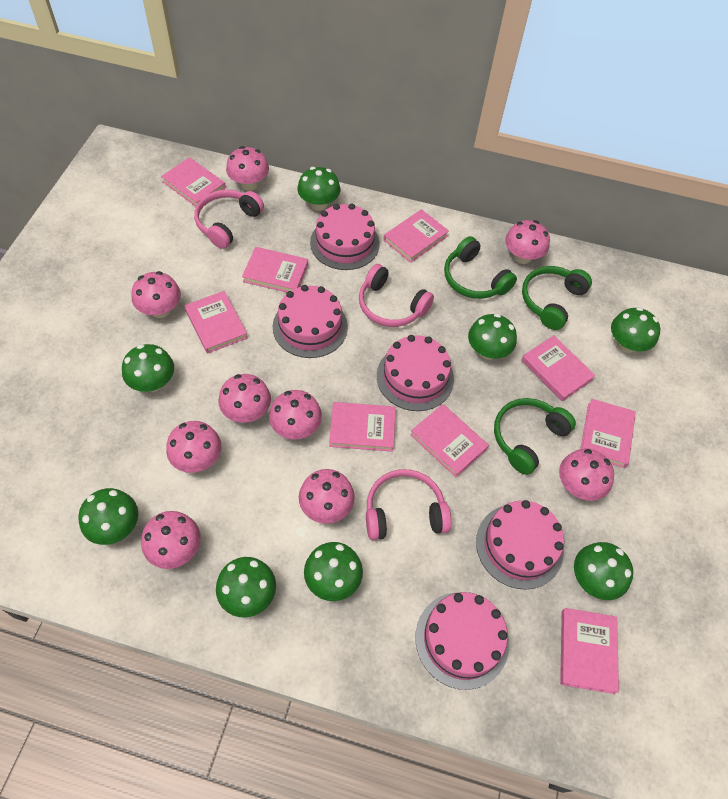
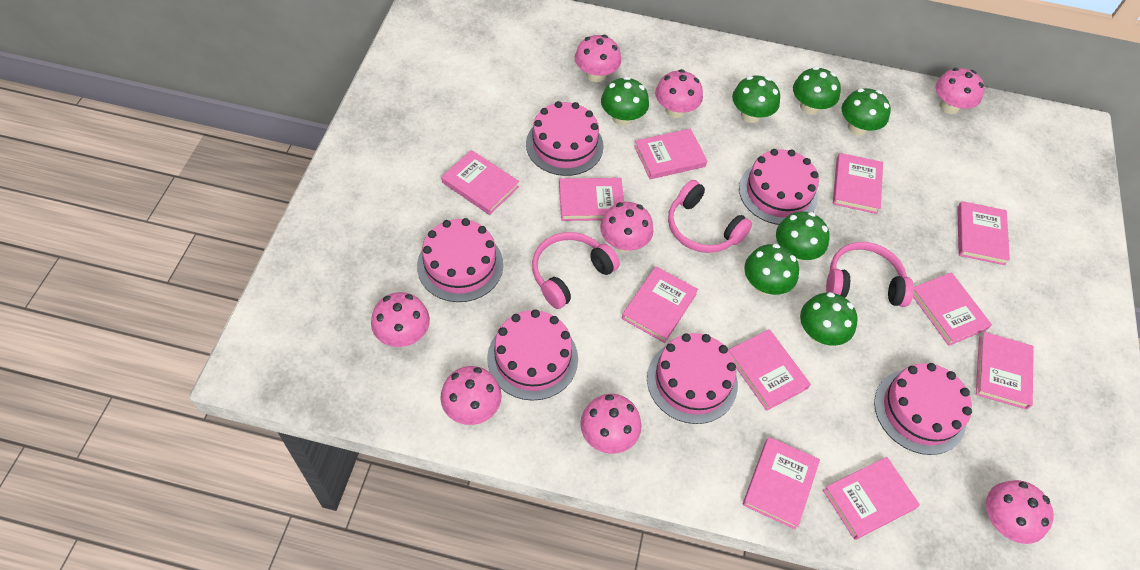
green headphones: 3 -> 0
green mushroom: 8 -> 7
pink book: 9 -> 11
pink cake: 5 -> 6
pink mushroom: 9 -> 8

